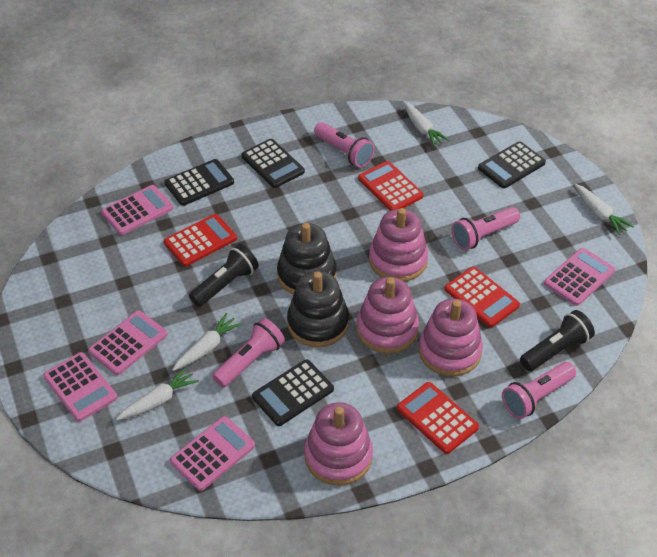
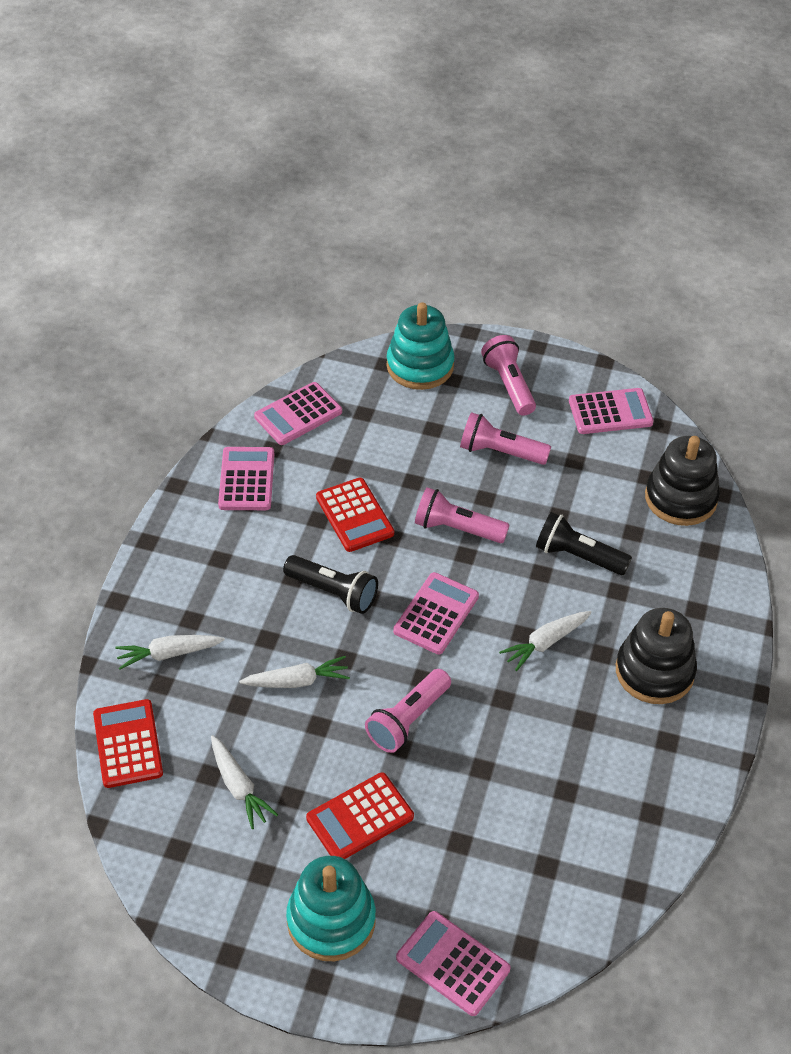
black calculator: 4 -> 0
pink stacking toy: 4 -> 0
red calculator: 4 -> 3
turquoise stacking toy: 0 -> 2

